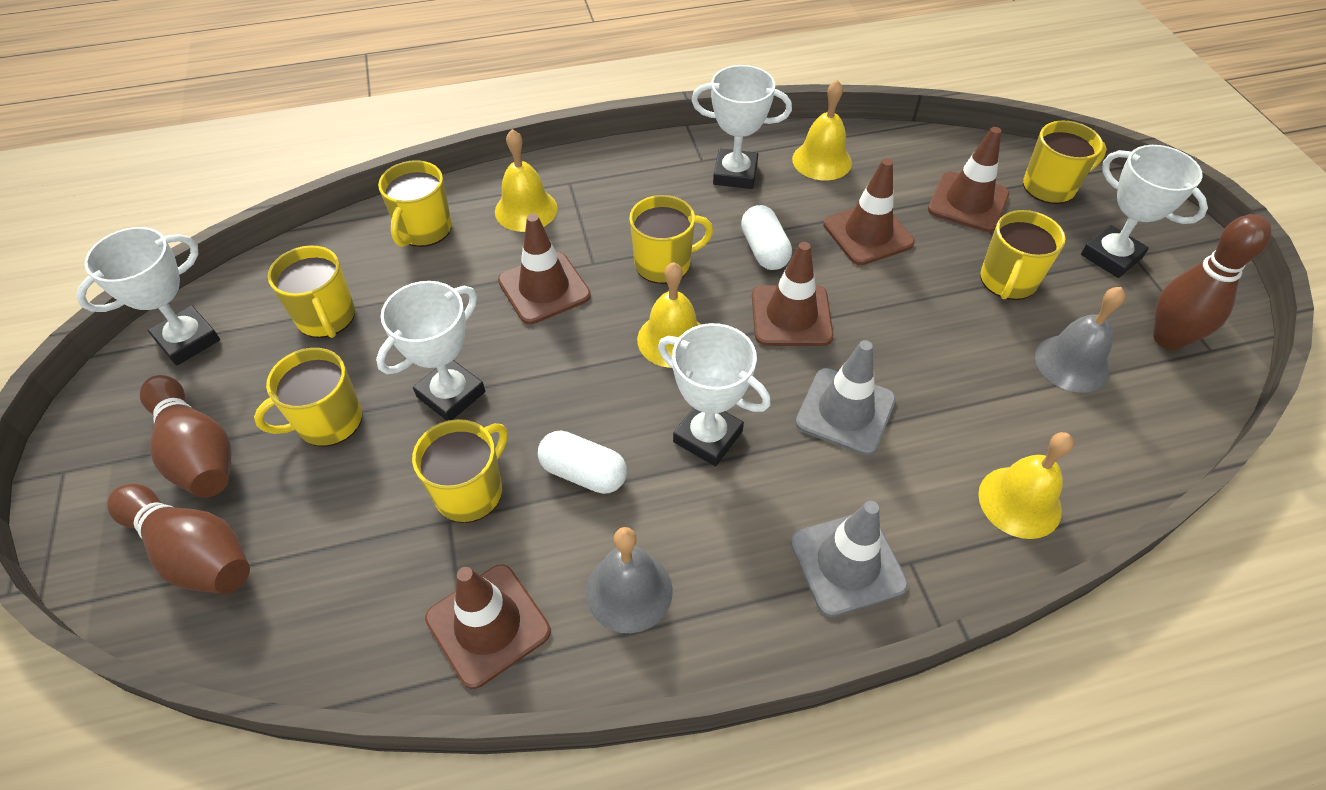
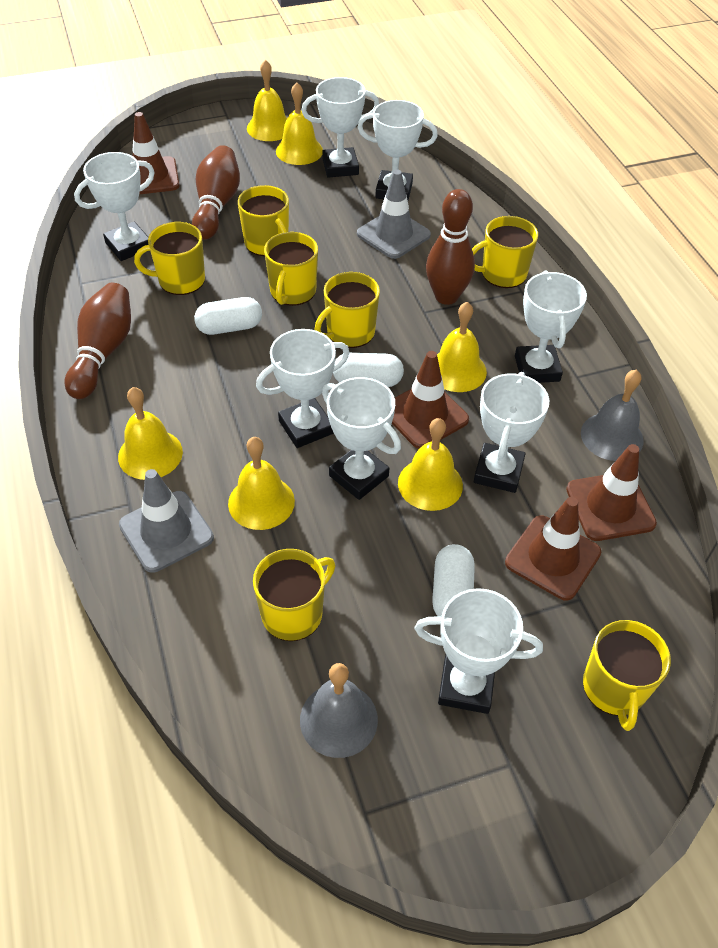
brown traffic cone: 5 -> 4
white capsule: 2 -> 3
white trophy: 5 -> 8
yellow bell: 4 -> 6

